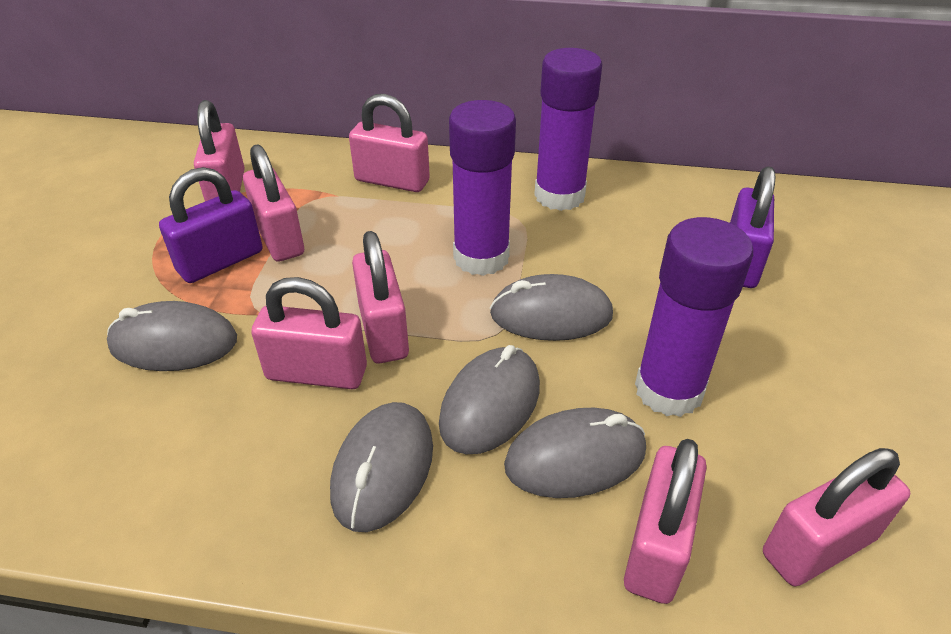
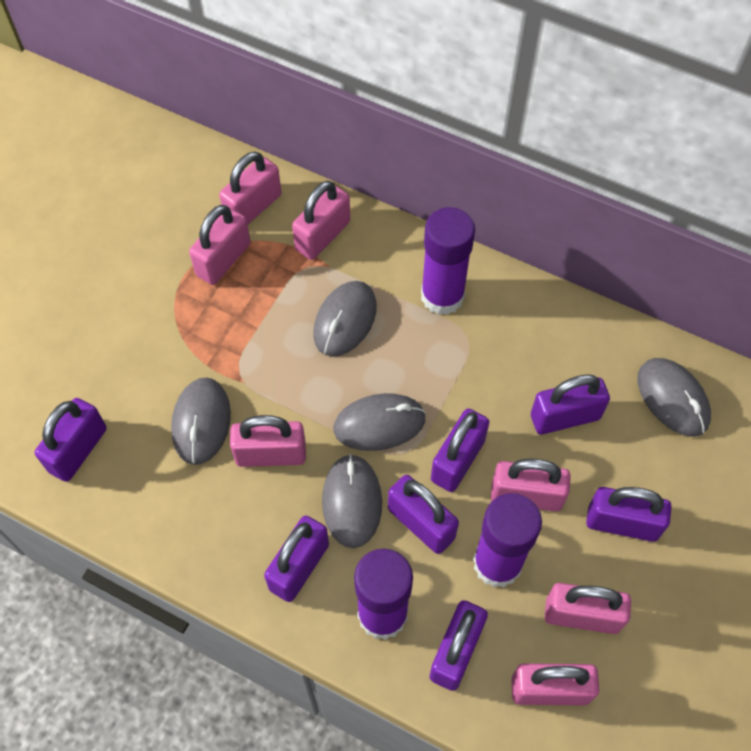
purple padlock: 2 -> 7

